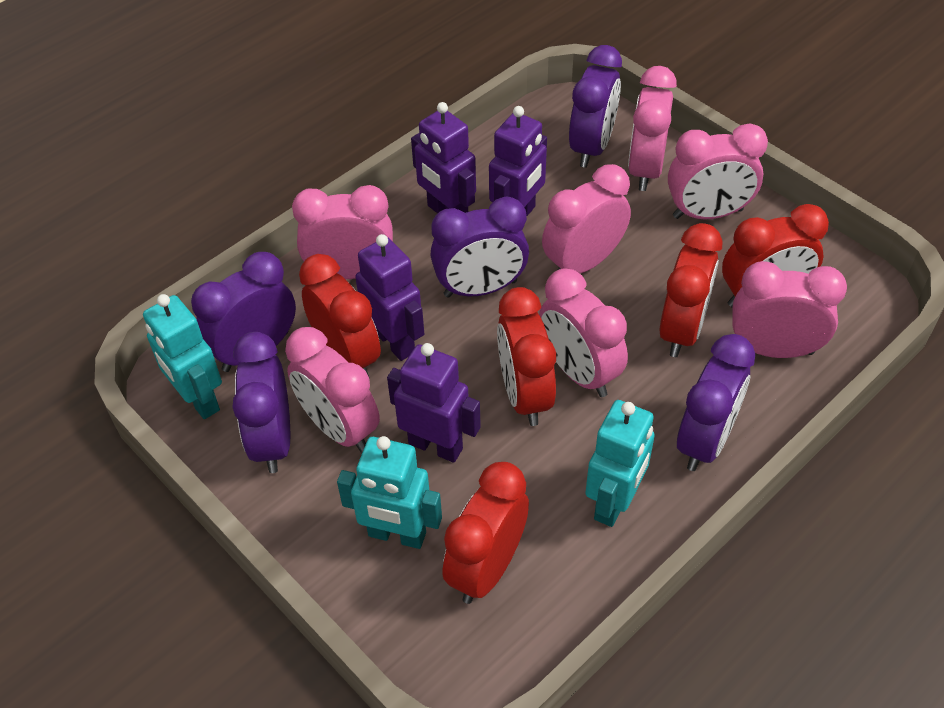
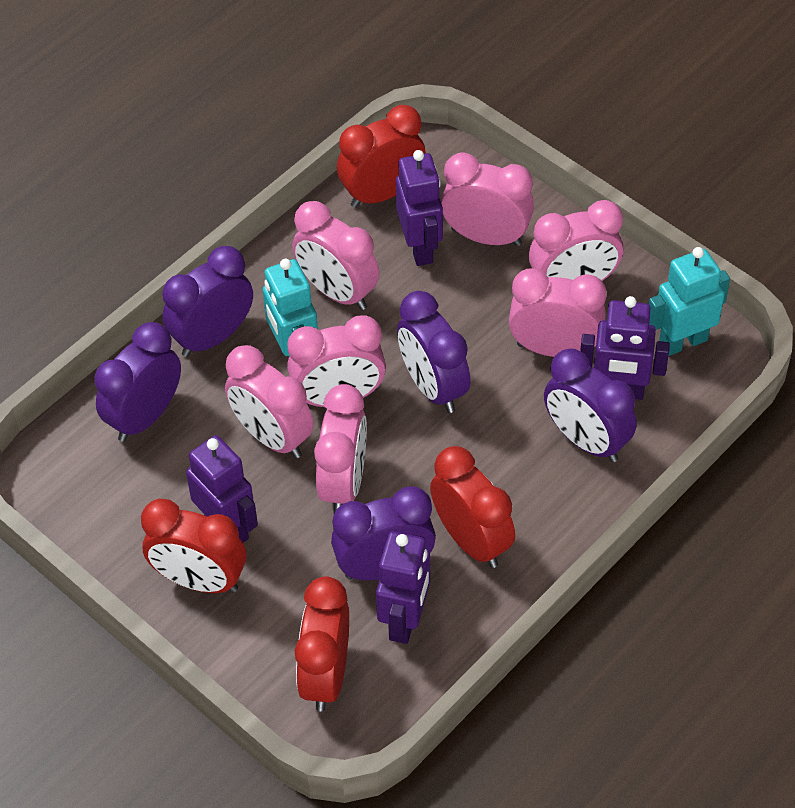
red clock: 5 -> 4
turquoise robot: 3 -> 2

